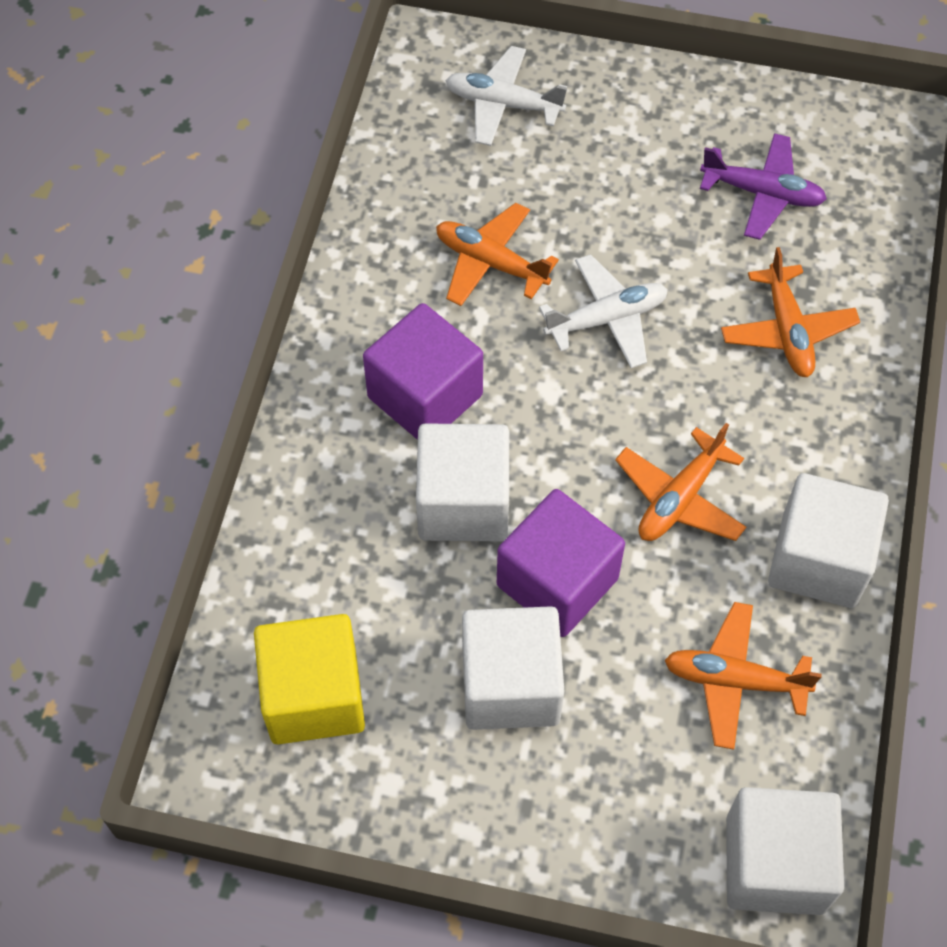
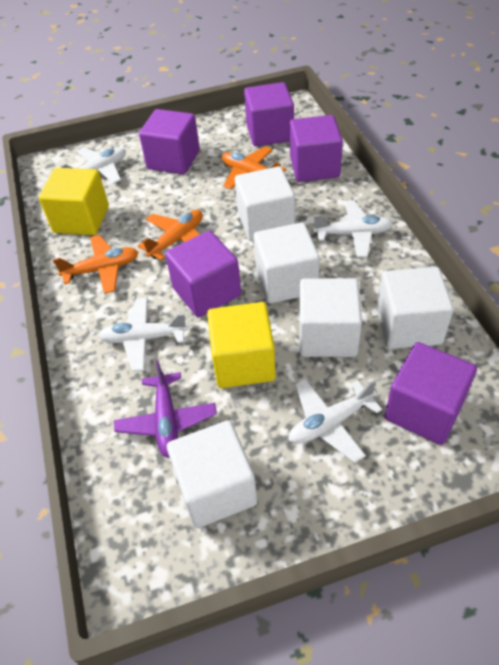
orange plane: 4 -> 3
purple cube: 2 -> 5
white cube: 4 -> 5
white plane: 2 -> 4
yellow cube: 1 -> 2

